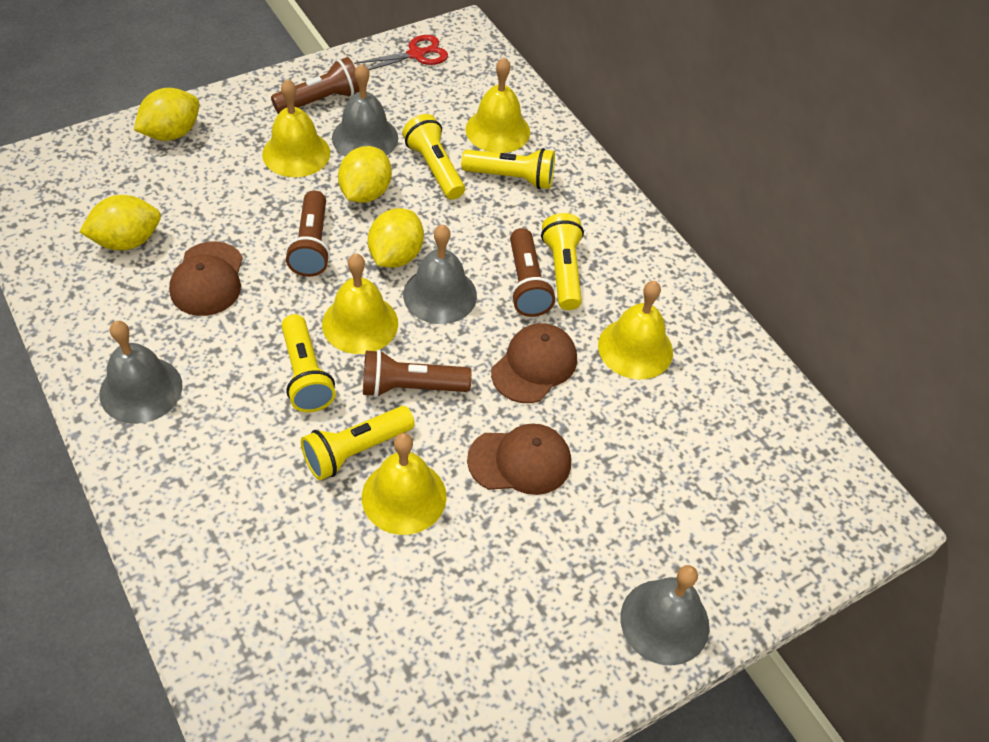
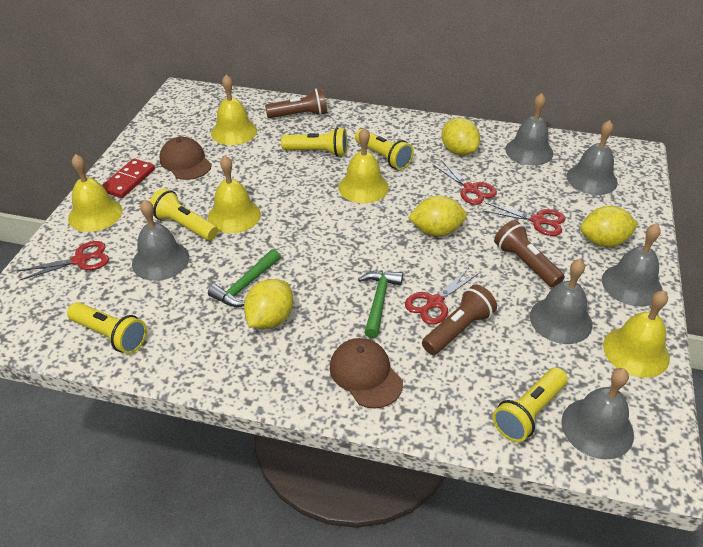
brown cap: 3 -> 2
brown flashlight: 4 -> 3
green hammer: 0 -> 2
grey bell: 4 -> 6
red domino: 0 -> 1
red scissors: 1 -> 4

